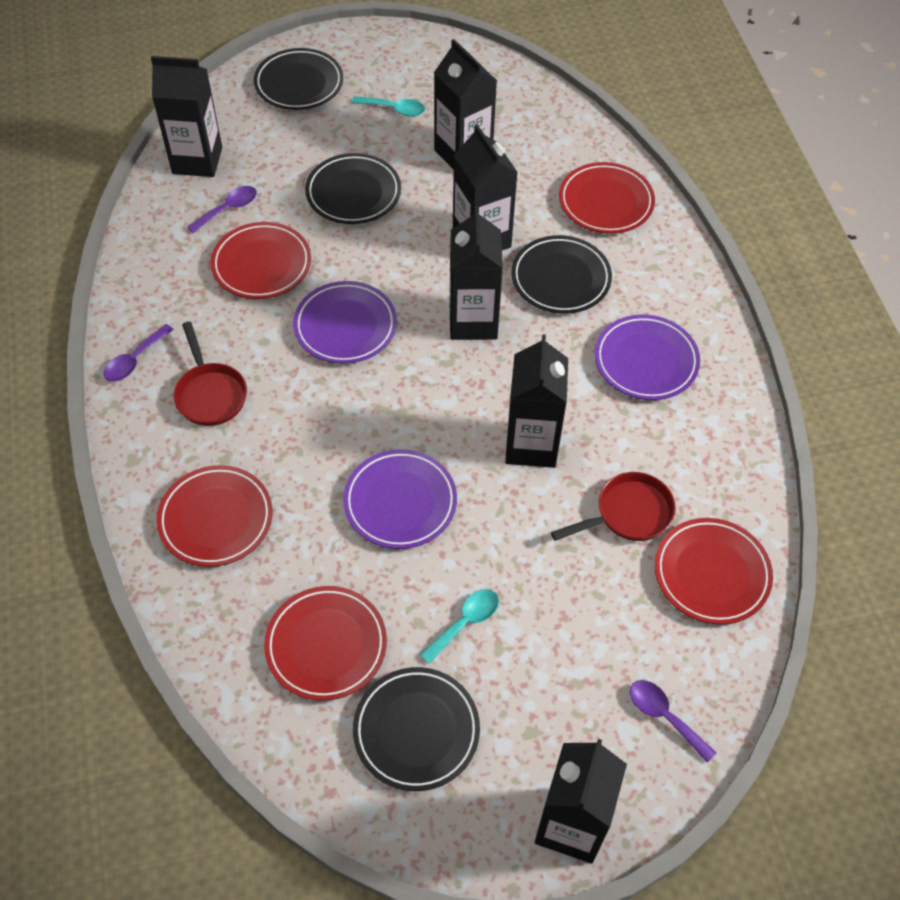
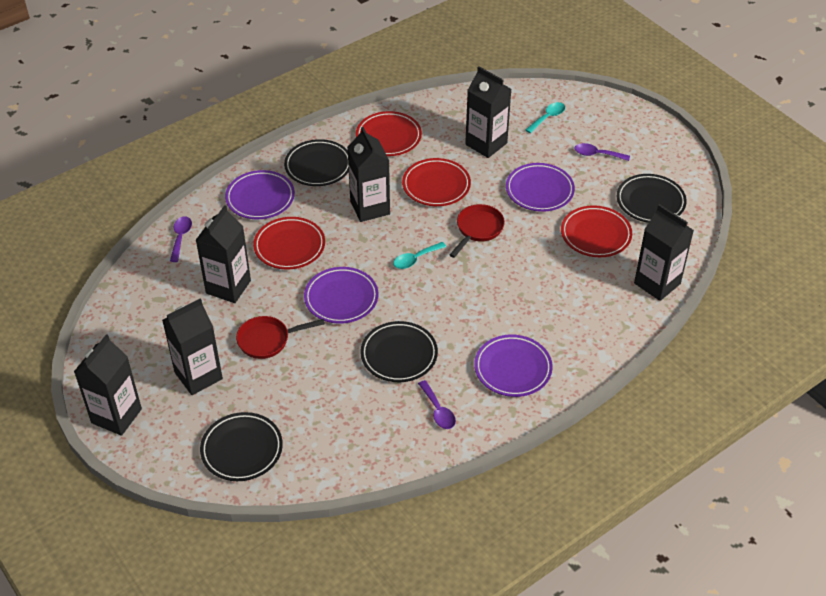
purple plate: 3 -> 4
red plate: 5 -> 4

